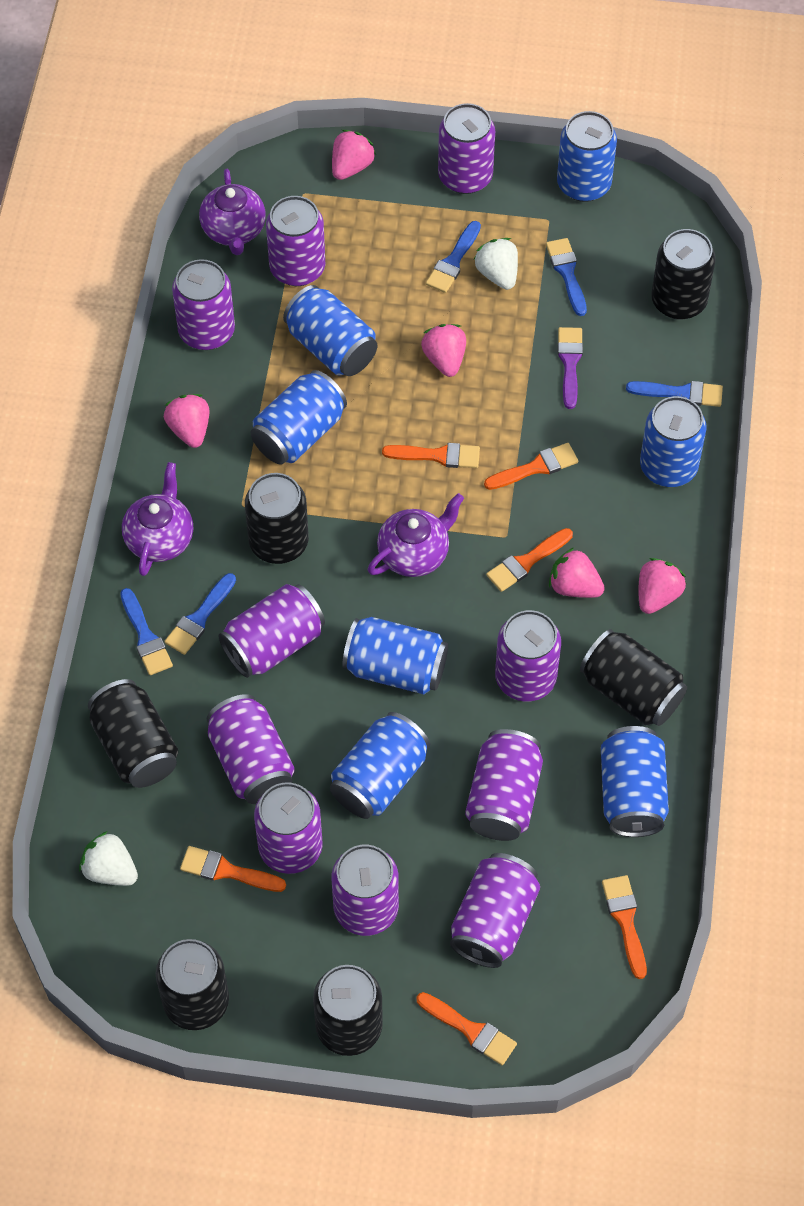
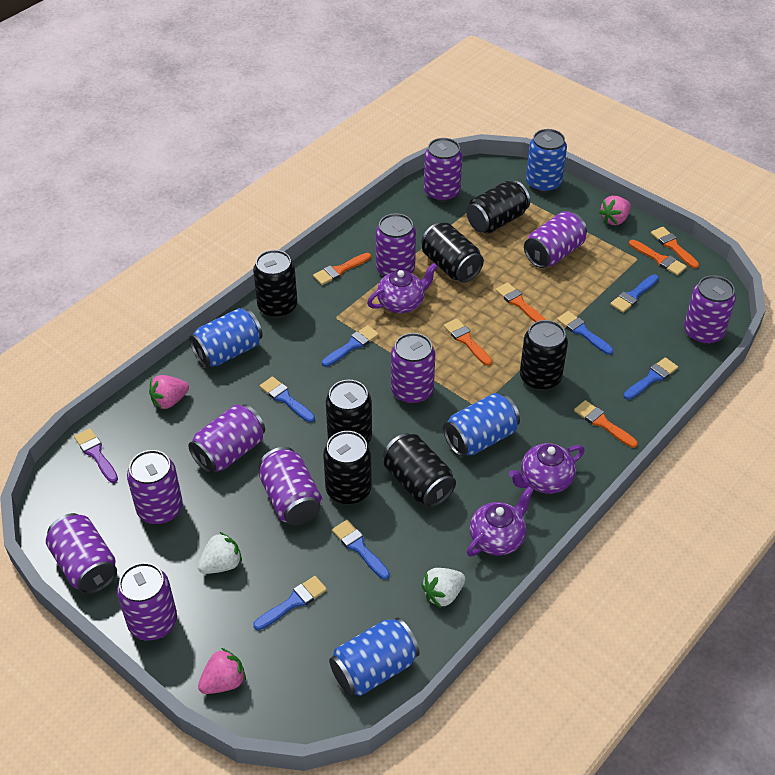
black can: 6 -> 7
blue brush: 5 -> 7
blue can: 7 -> 4
pink strawberry: 5 -> 3

